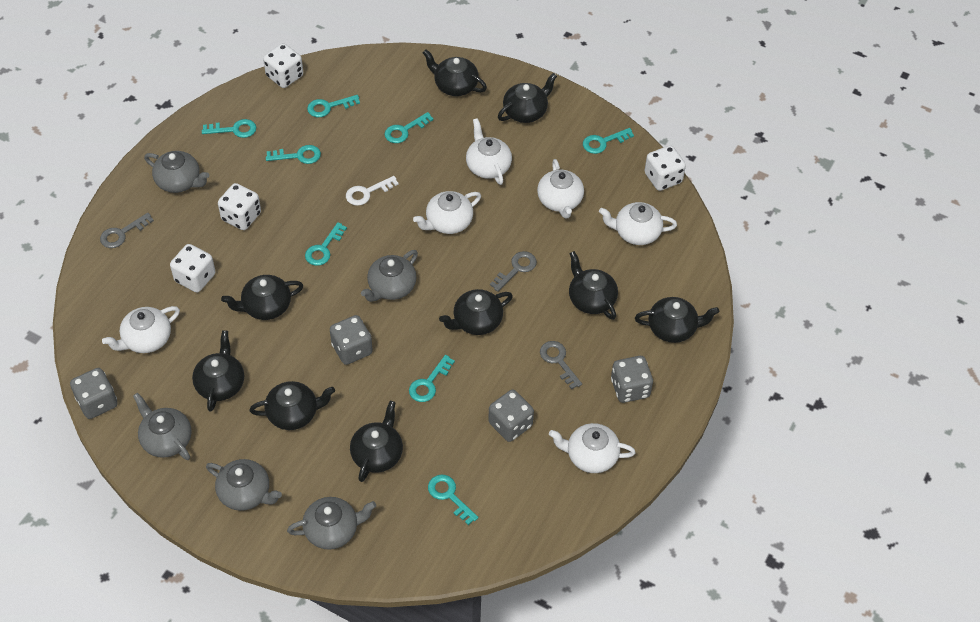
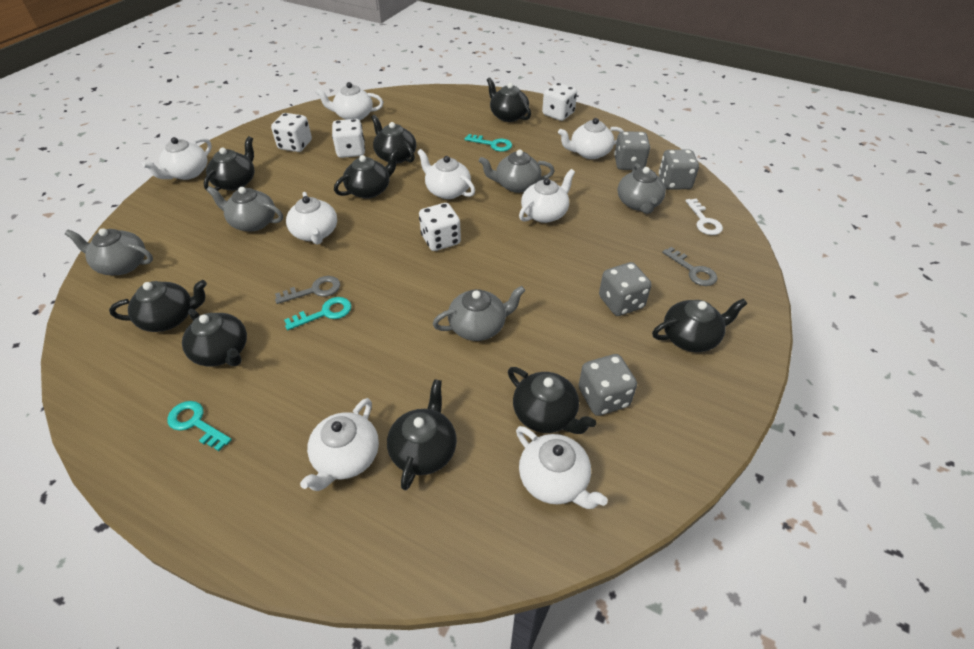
grey key: 3 -> 2
turquoise key: 8 -> 3
white teapot: 6 -> 8

